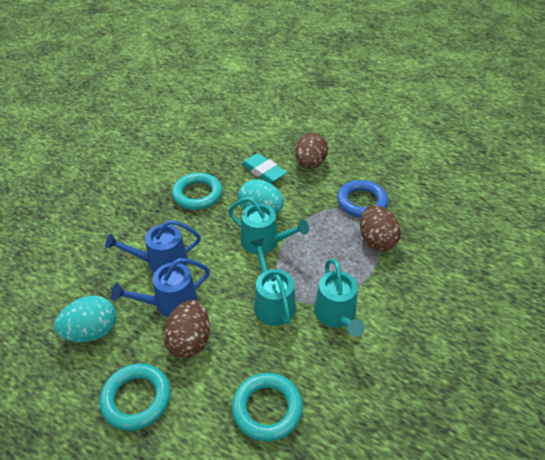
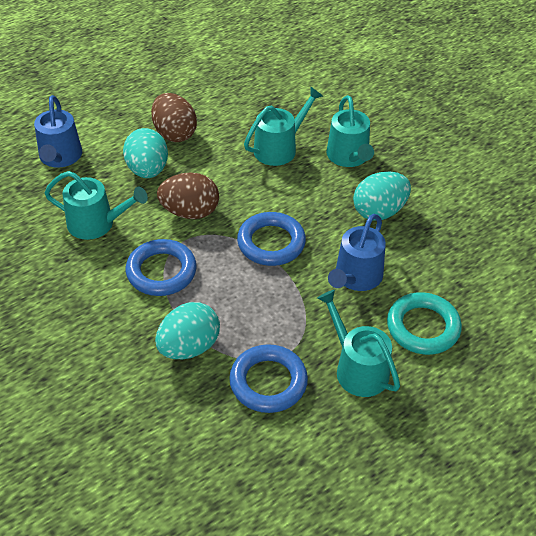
blue ring: 1 -> 3
brown egg: 3 -> 2
turquoise egg: 2 -> 3
turquoise eraser: 1 -> 0
turquoise ring: 3 -> 1
turquoise watering can: 3 -> 4

